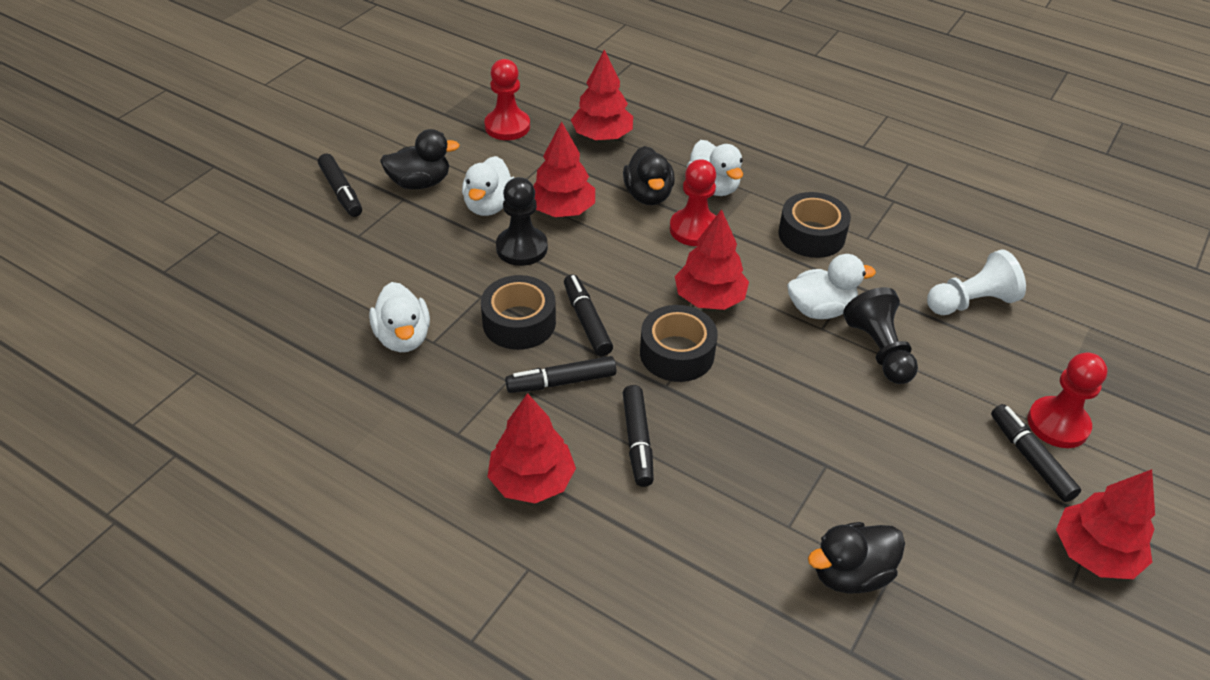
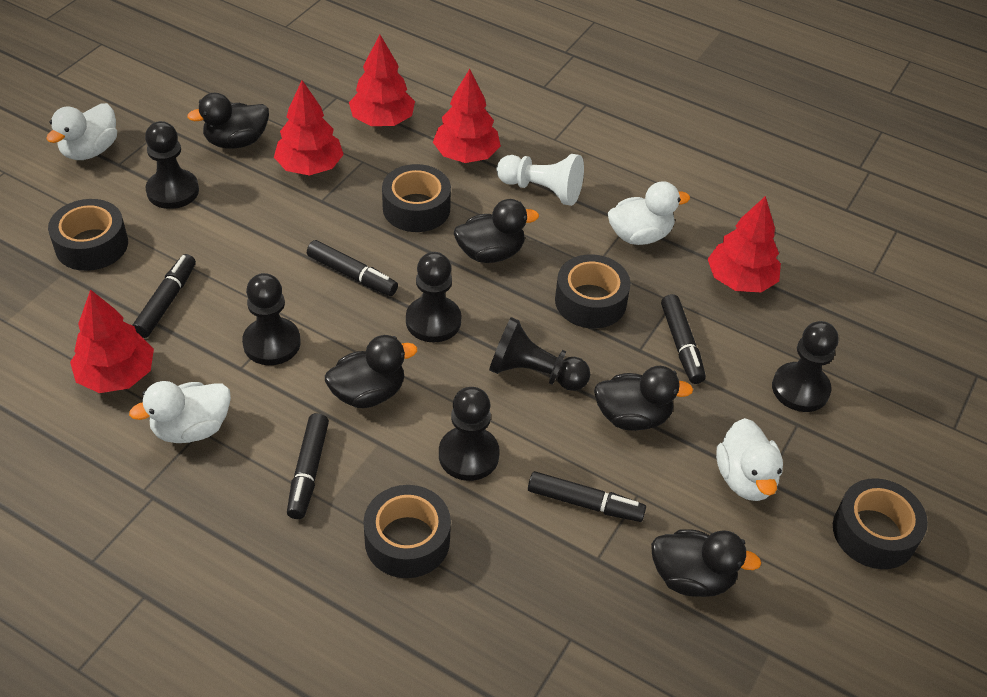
black duck: 3 -> 5
black pawn: 2 -> 6
black tape: 3 -> 5
red pawn: 3 -> 0

